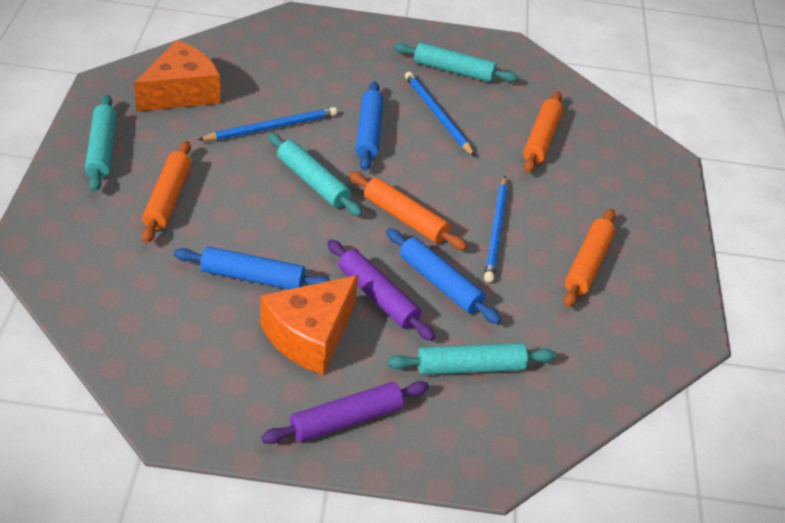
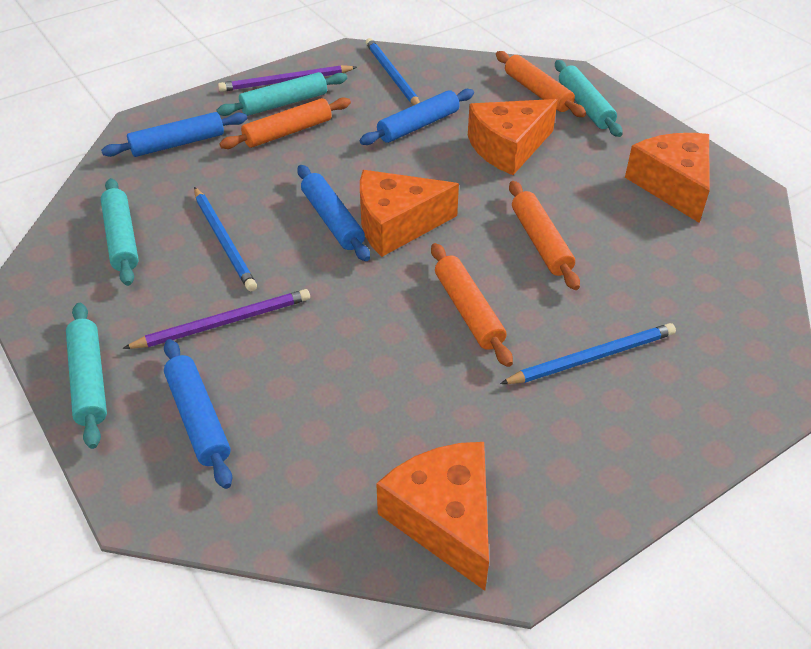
blue rolling pin: 3 -> 4
orange cheese: 2 -> 4
purple pencil: 0 -> 2
purple rolling pin: 2 -> 0

